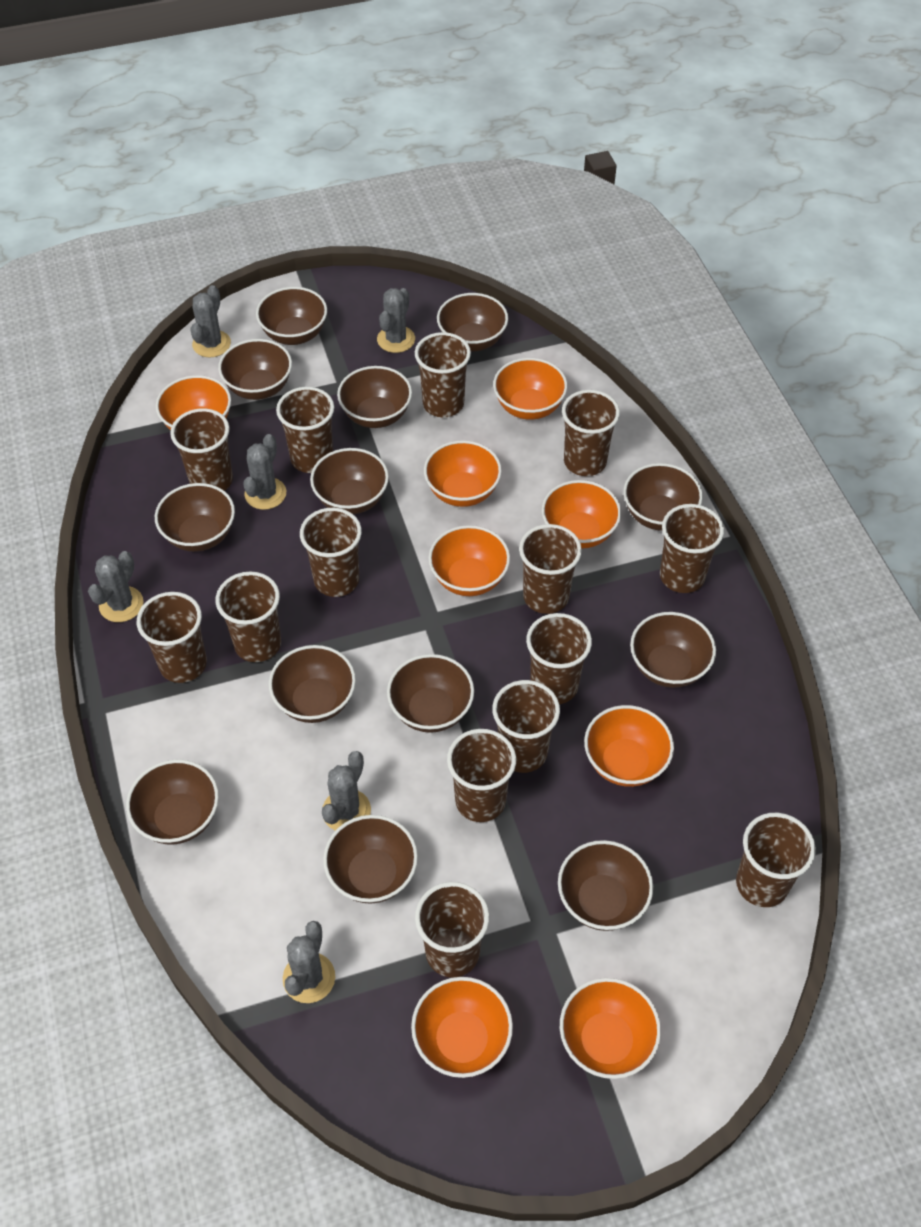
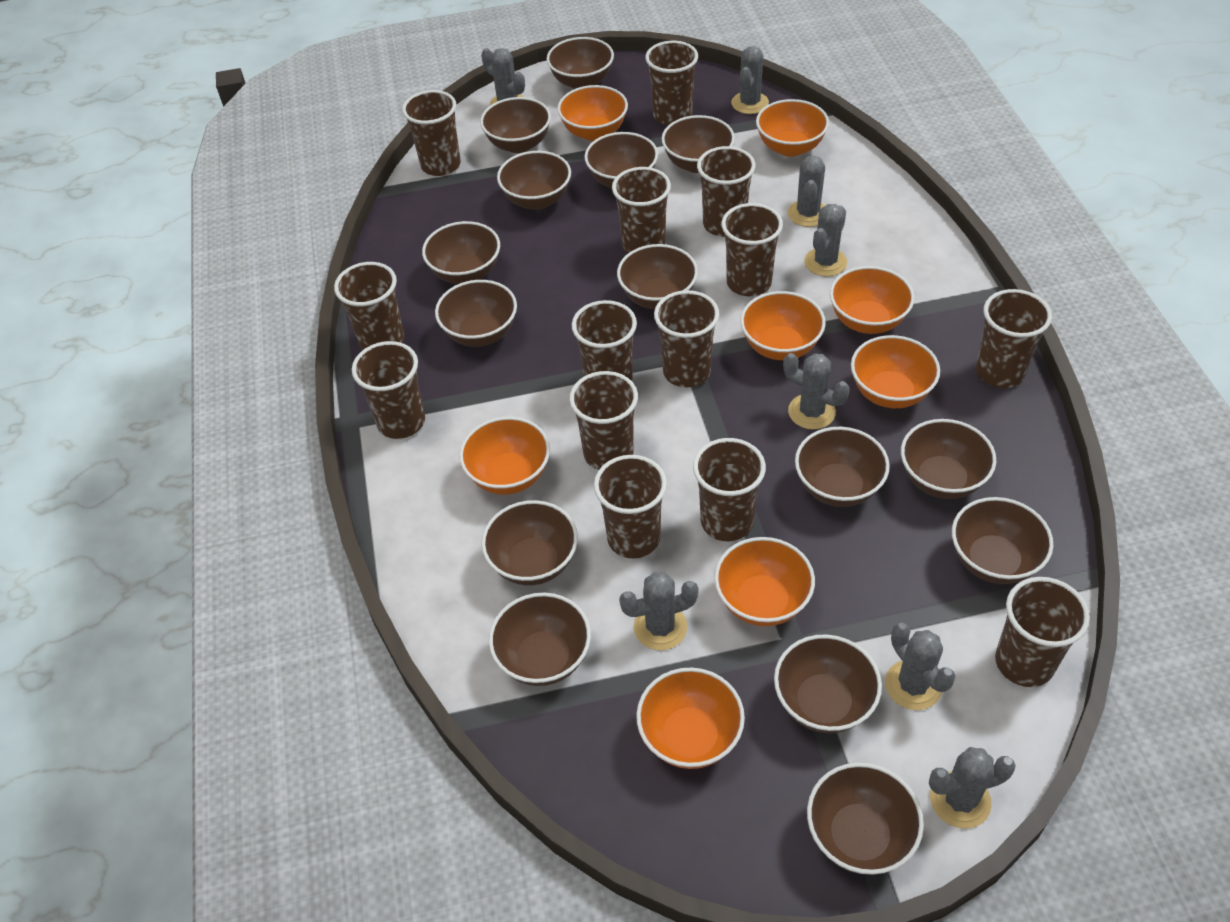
brown bowl: 13 -> 15
grey cactus: 6 -> 8

